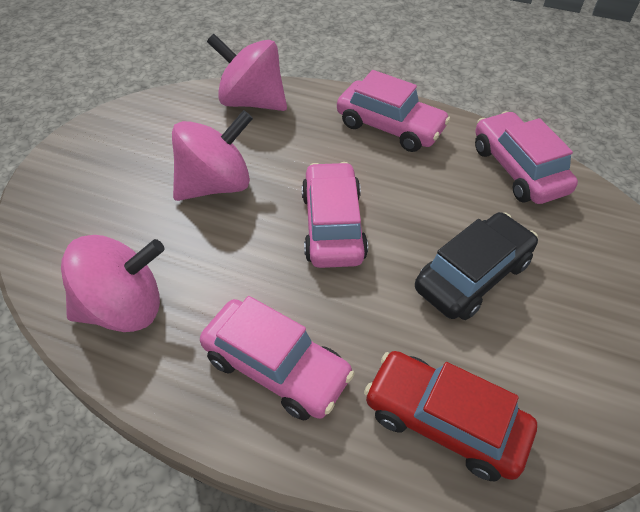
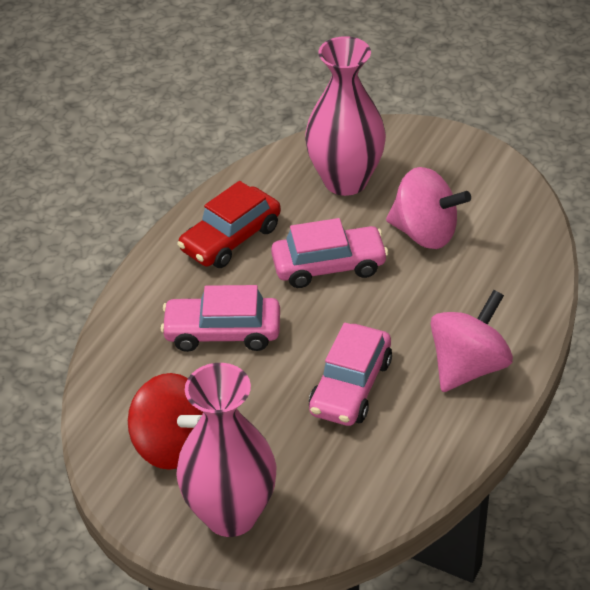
black car: 1 -> 0
pink car: 4 -> 3
pink spinning top: 3 -> 2
pink vase: 0 -> 2
red spinning top: 0 -> 1

